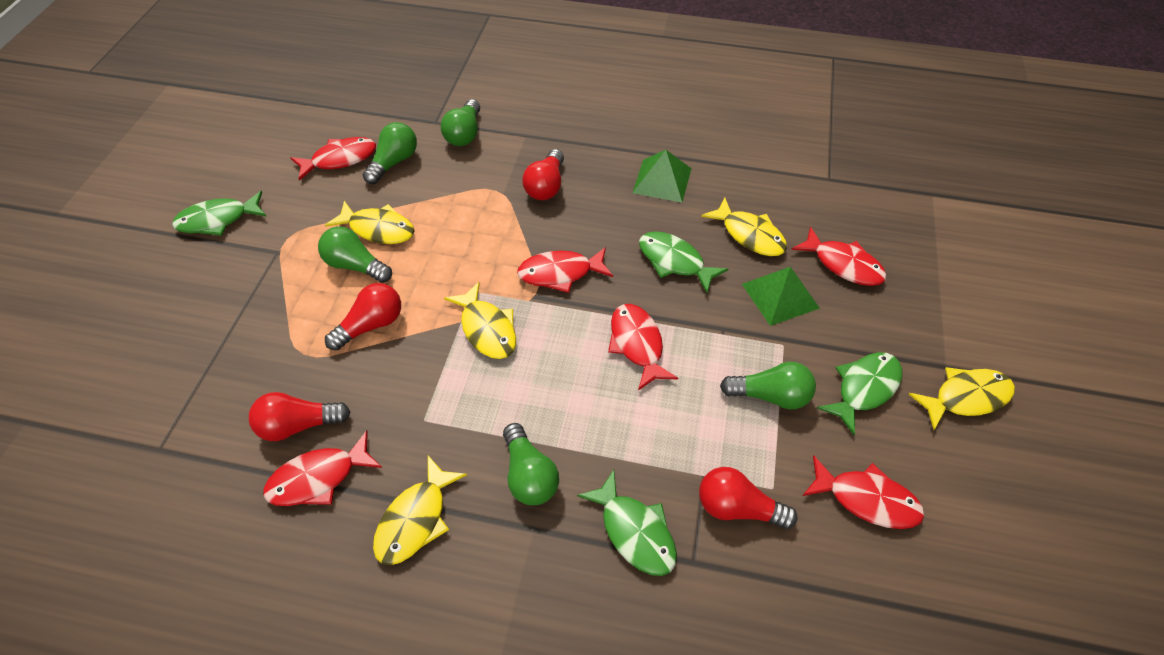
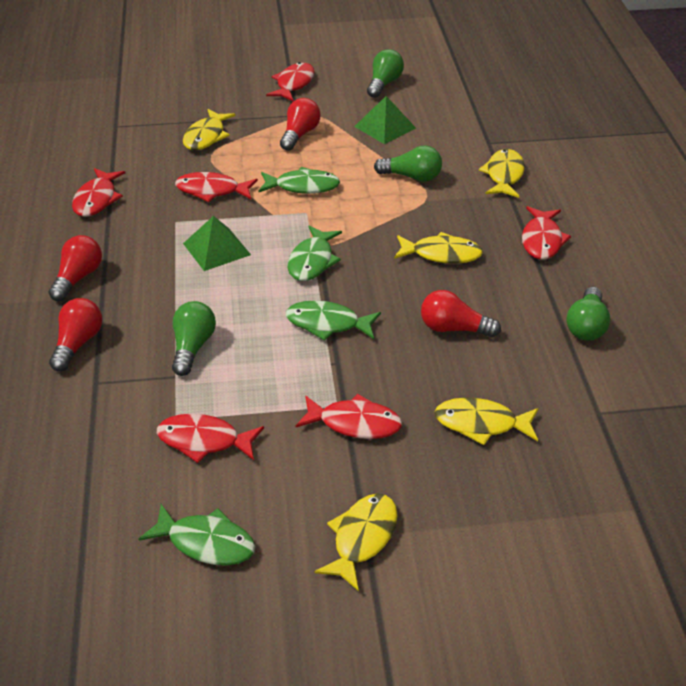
green light bulb: 5 -> 4

